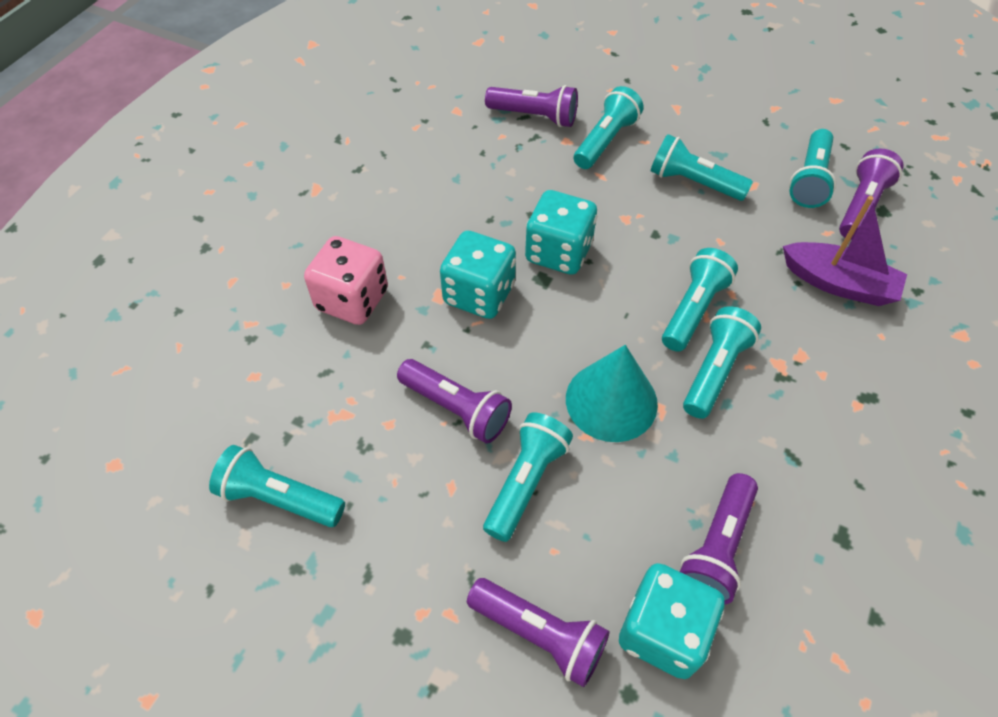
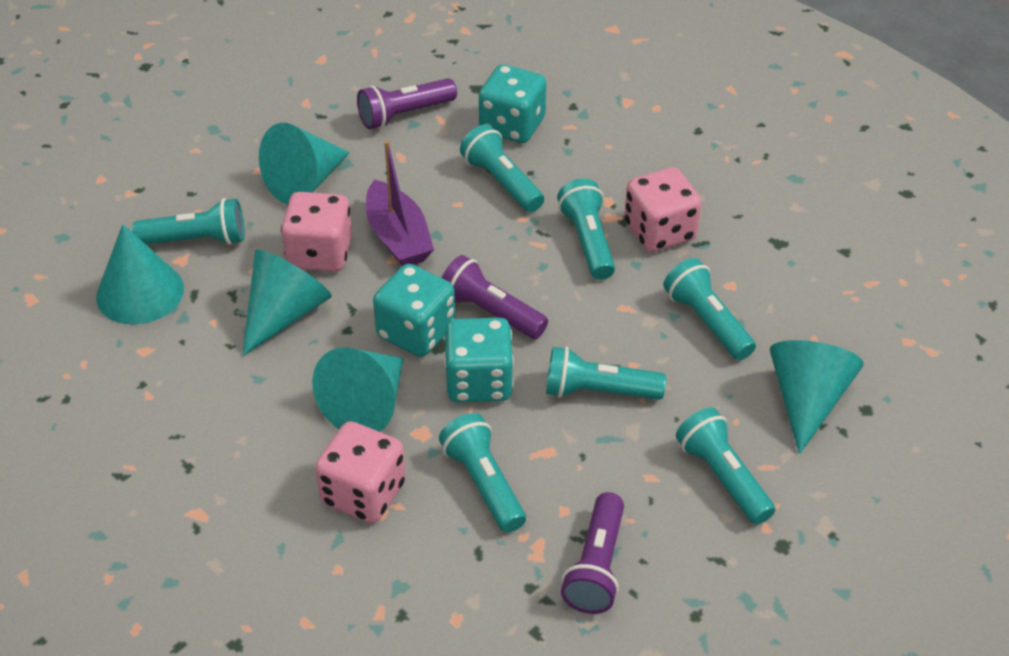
pink dice: 1 -> 3
purple flashlight: 5 -> 3
turquoise cone: 1 -> 5

